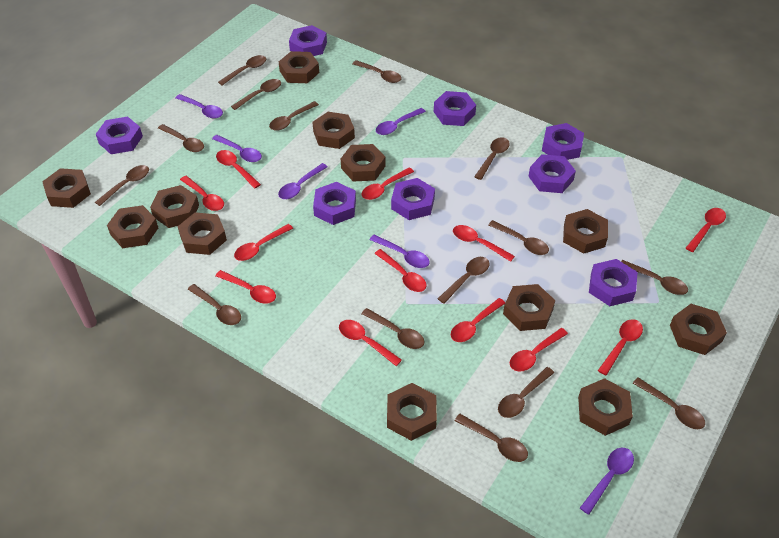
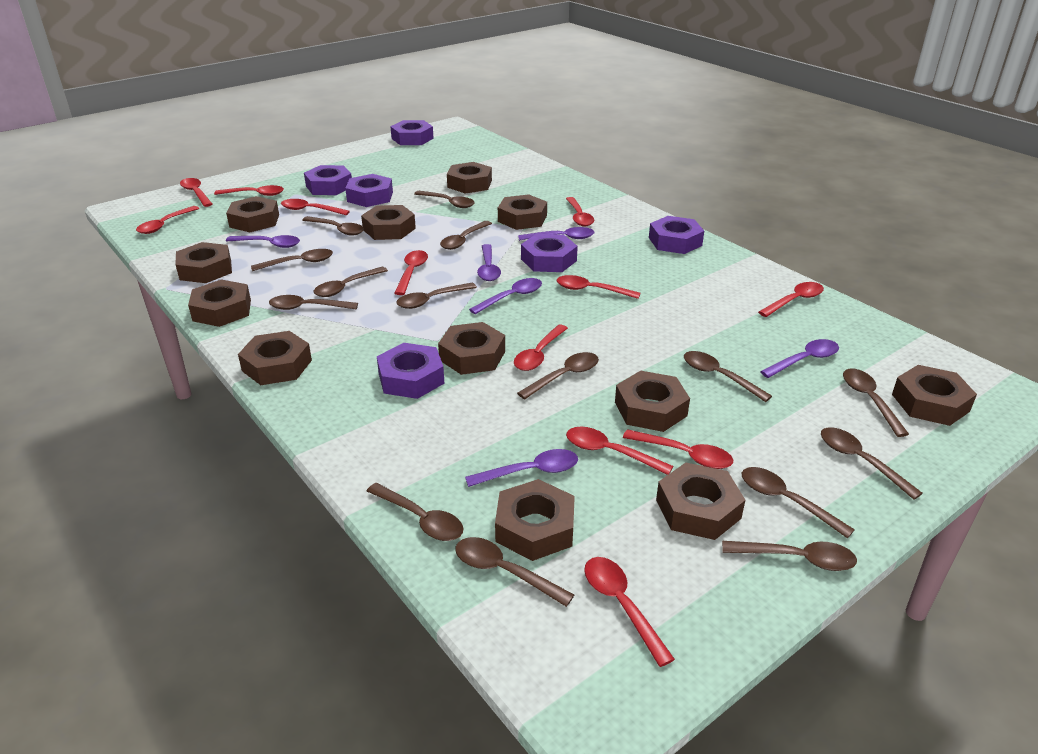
purple nut: 8 -> 6

